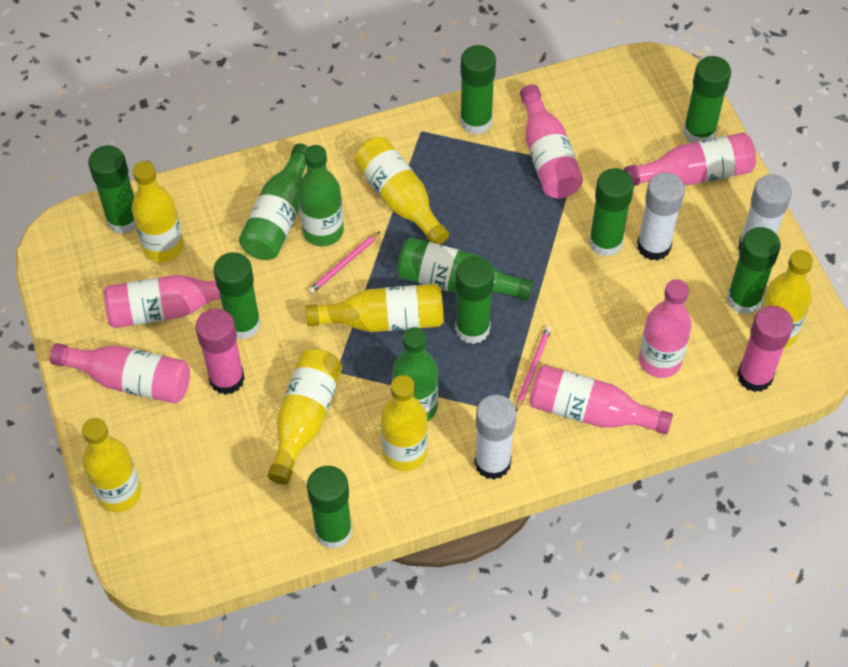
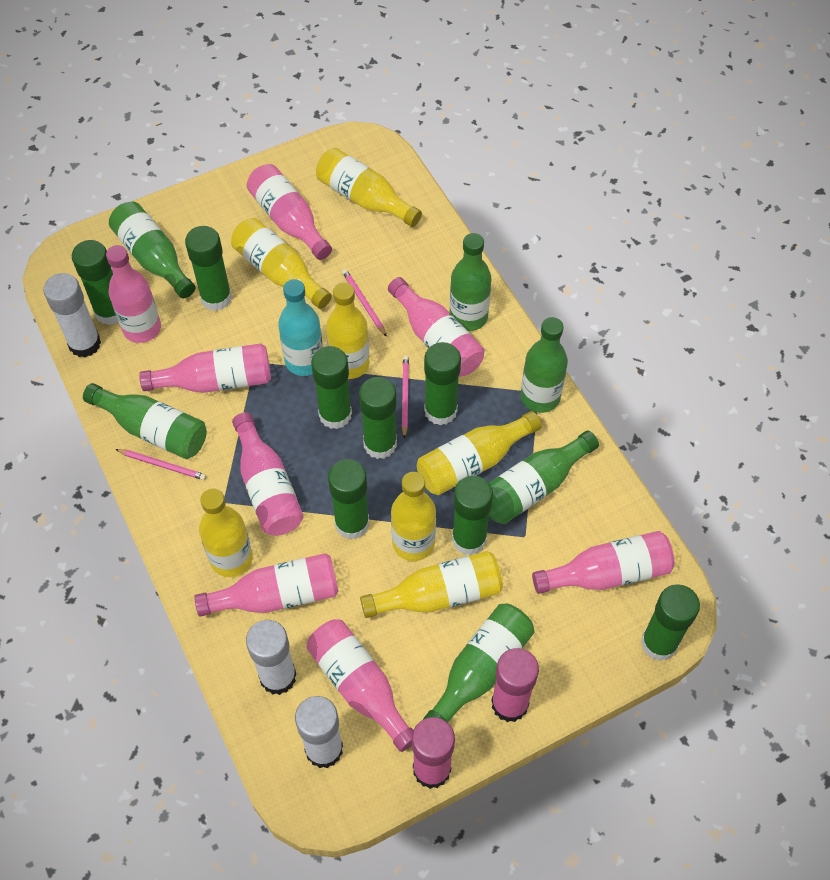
green bottle: 4 -> 6
pink bottle: 6 -> 8
pink pencil: 2 -> 3
turquoise bottle: 0 -> 1

